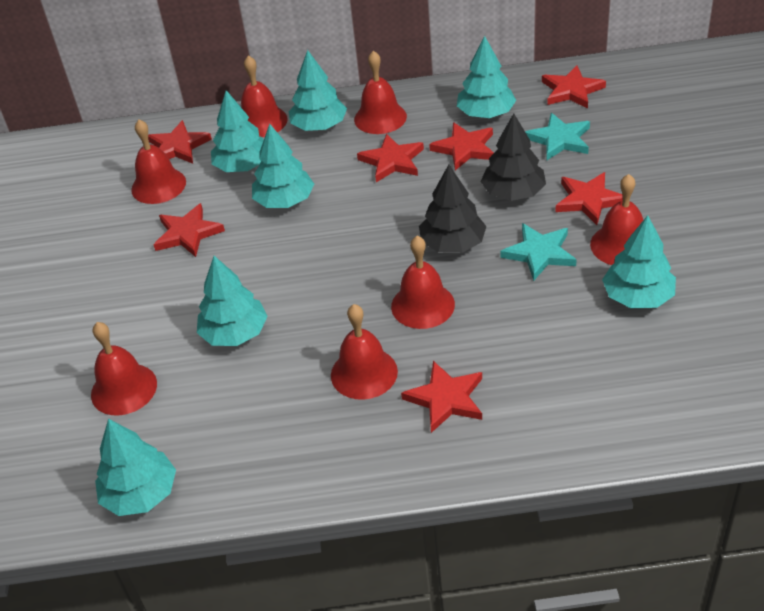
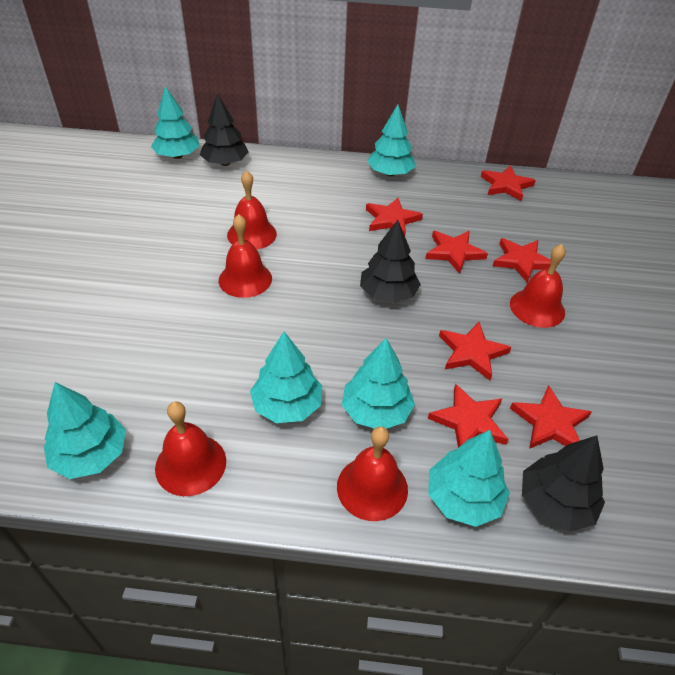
black tree: 2 -> 3
red bell: 7 -> 5
turquoise star: 2 -> 0
turquoise tree: 7 -> 6

